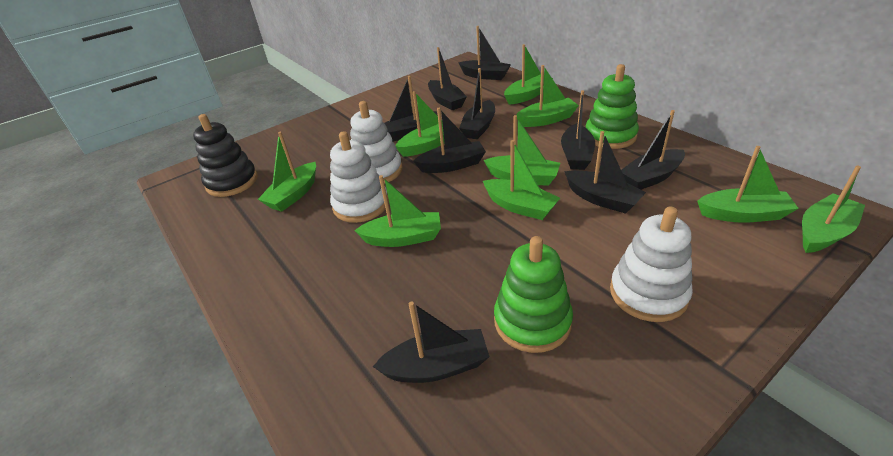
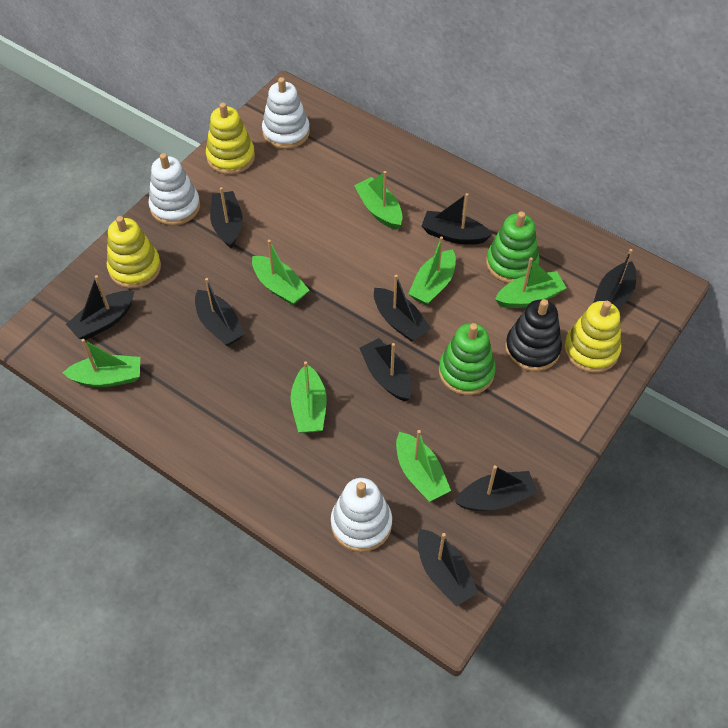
green boat: 9 -> 7
yellow stacking toy: 0 -> 3

